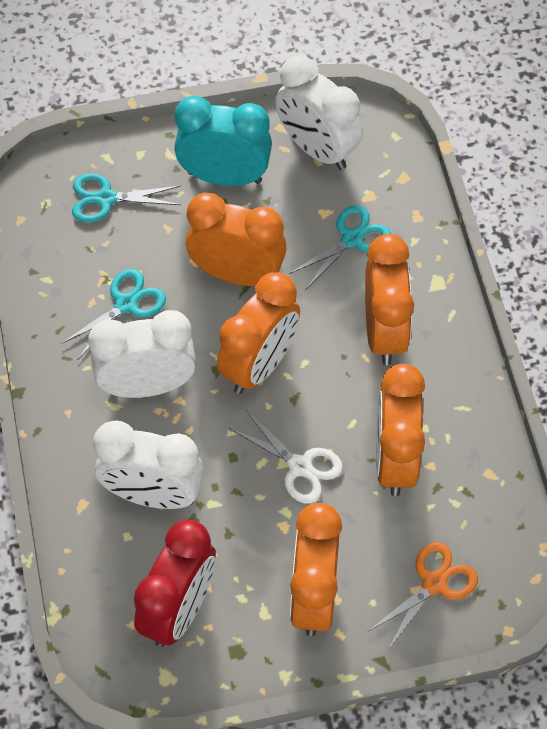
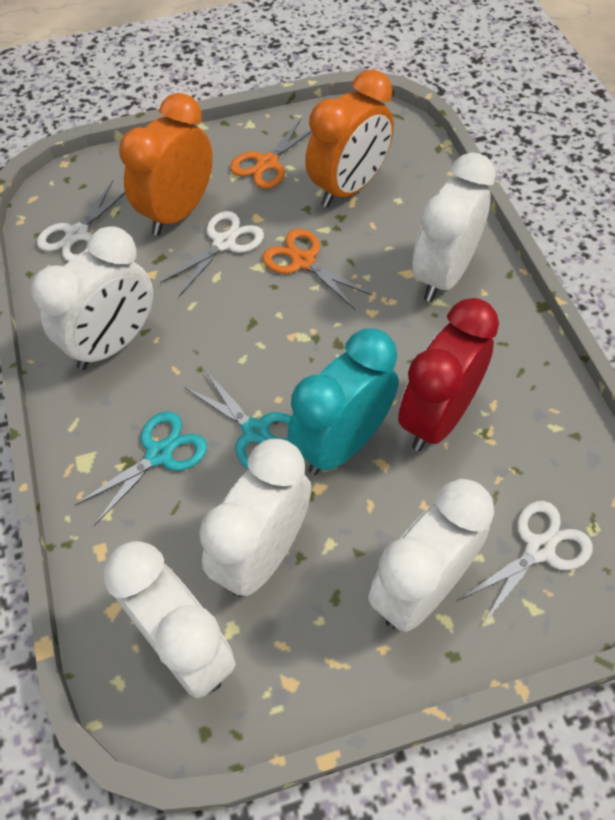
orange clock: 5 -> 2
orange scissors: 1 -> 2
turquoise scissors: 3 -> 2
white clock: 3 -> 5
white scissors: 1 -> 3

